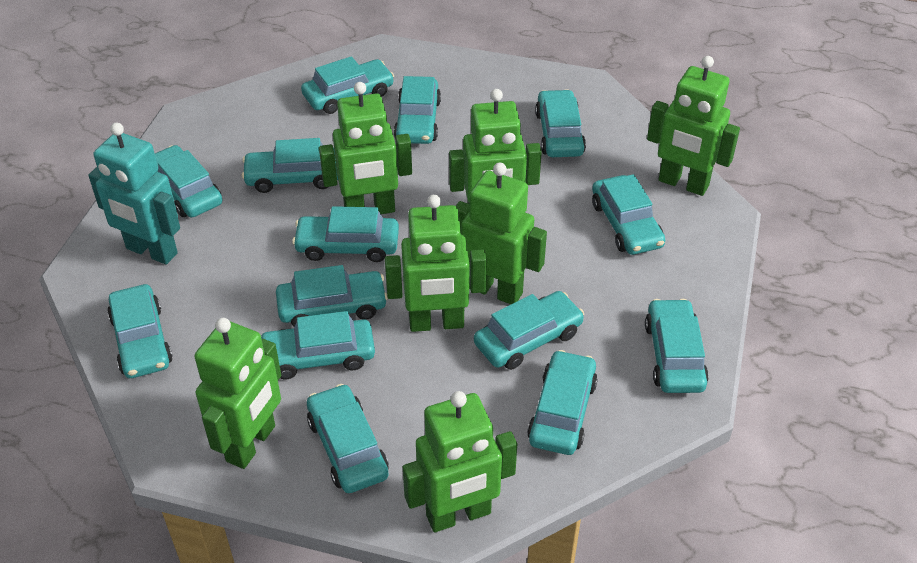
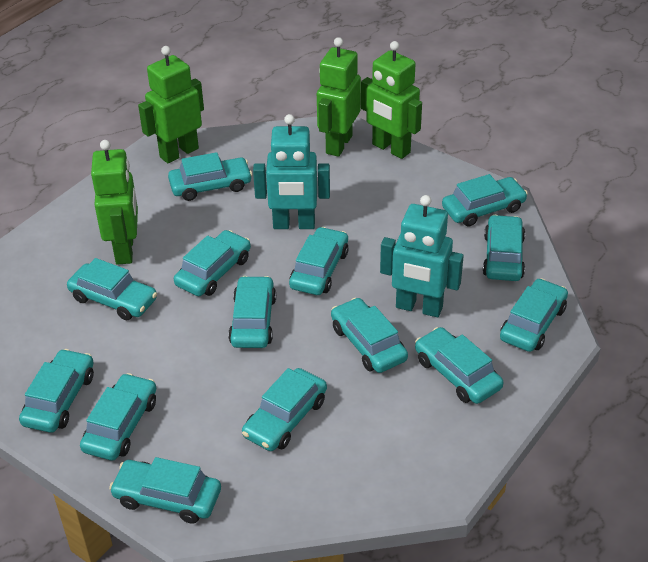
green robot: 7 -> 4
turquoise robot: 1 -> 2

